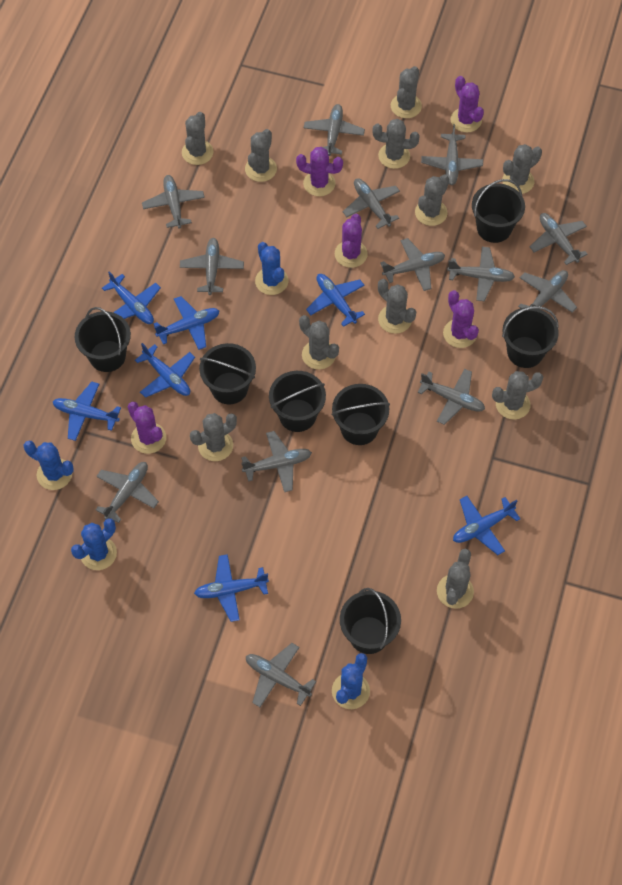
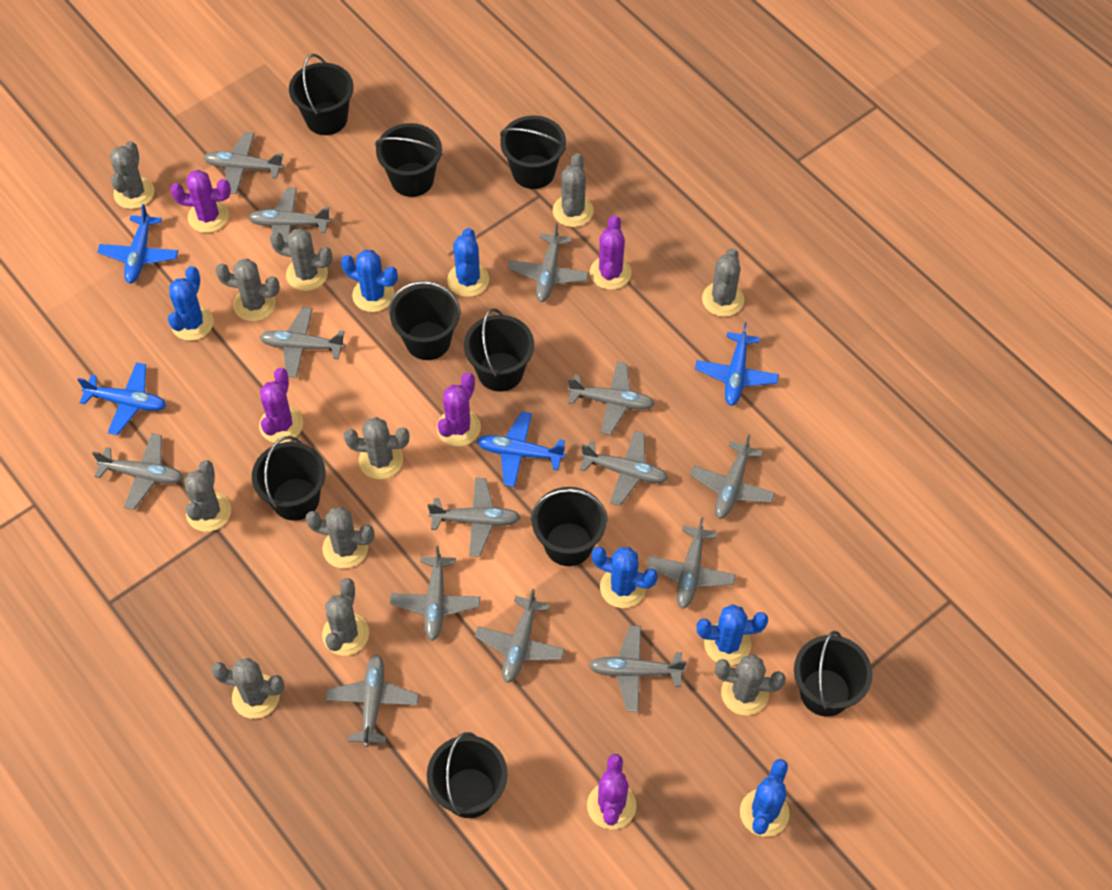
black bucket: 7 -> 9
blue cactus: 4 -> 6
blue plane: 7 -> 4
grey plane: 13 -> 14

